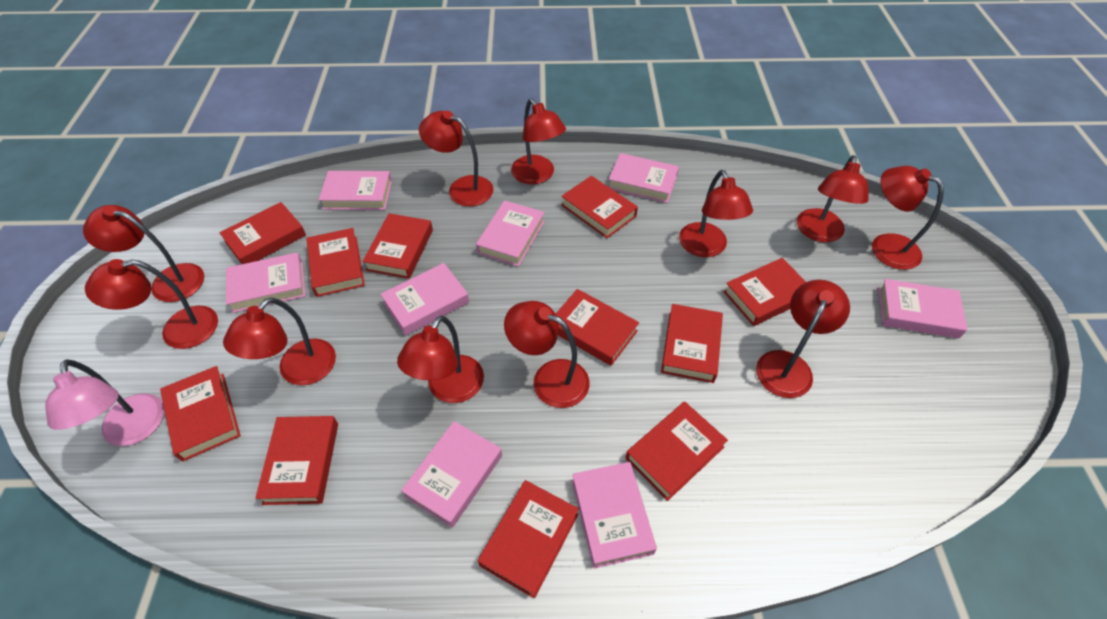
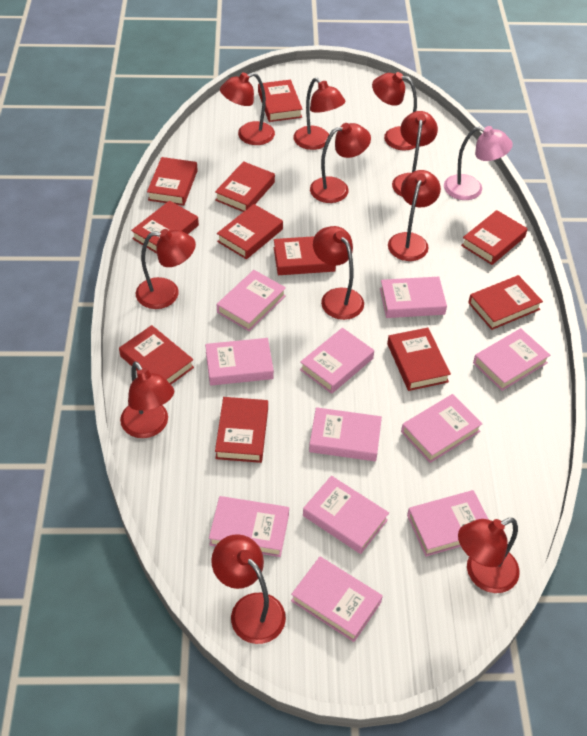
pink book: 8 -> 11

